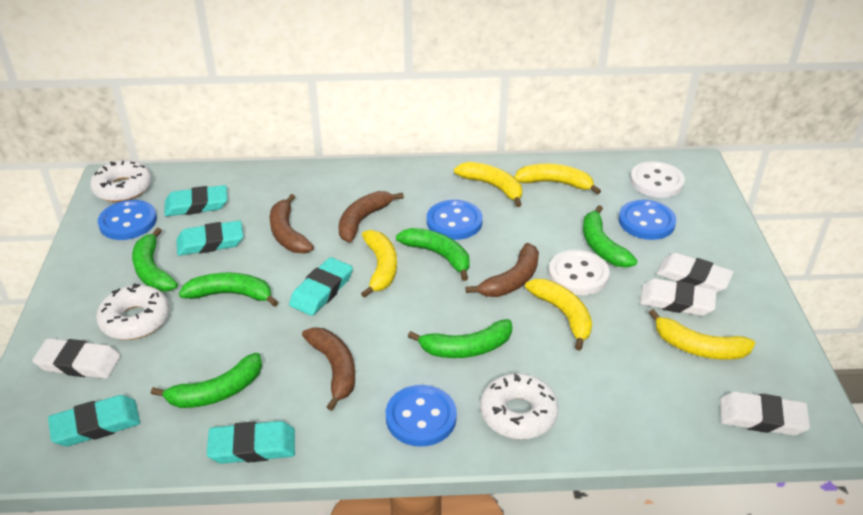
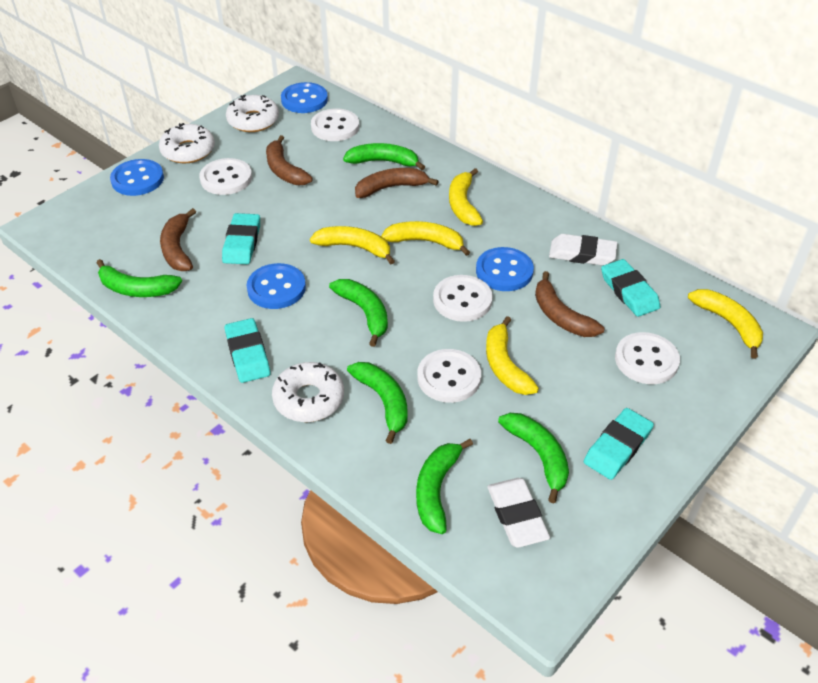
turquoise eraser: 5 -> 4
white button: 2 -> 5
white eraser: 4 -> 2

